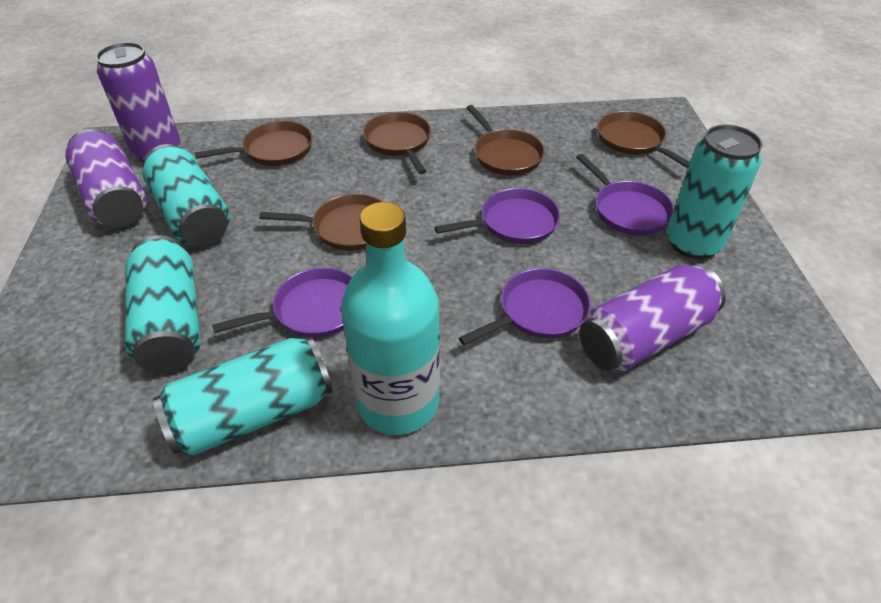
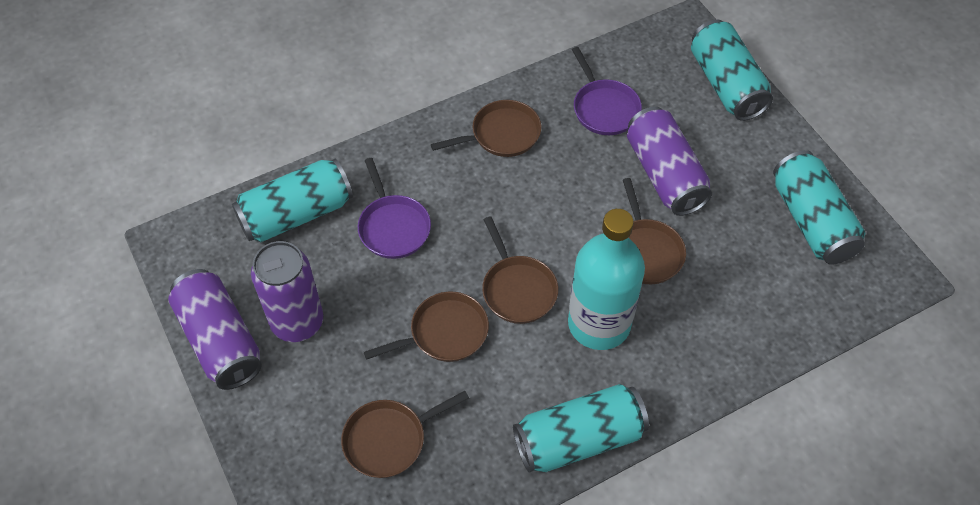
purple pan: 4 -> 2

